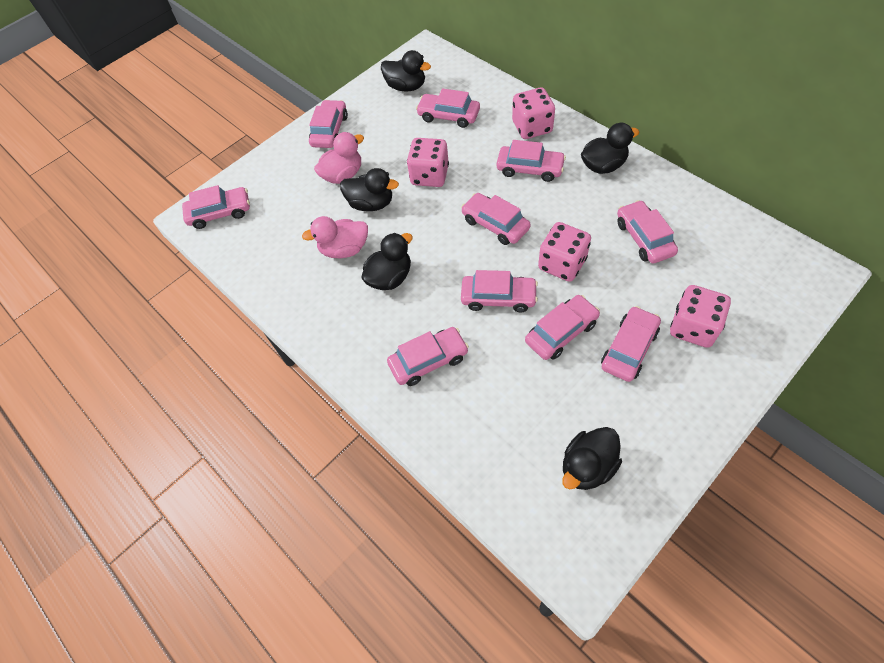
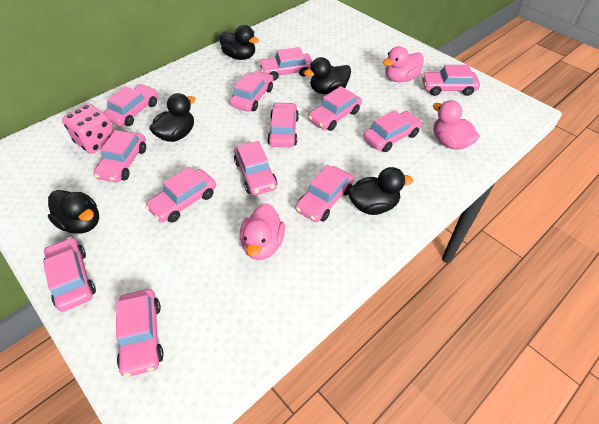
pink car: 10 -> 13
pink dice: 4 -> 1
pink duck: 2 -> 3

